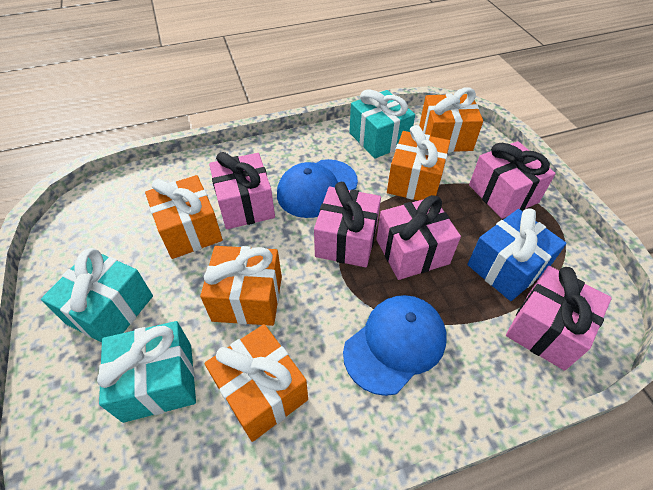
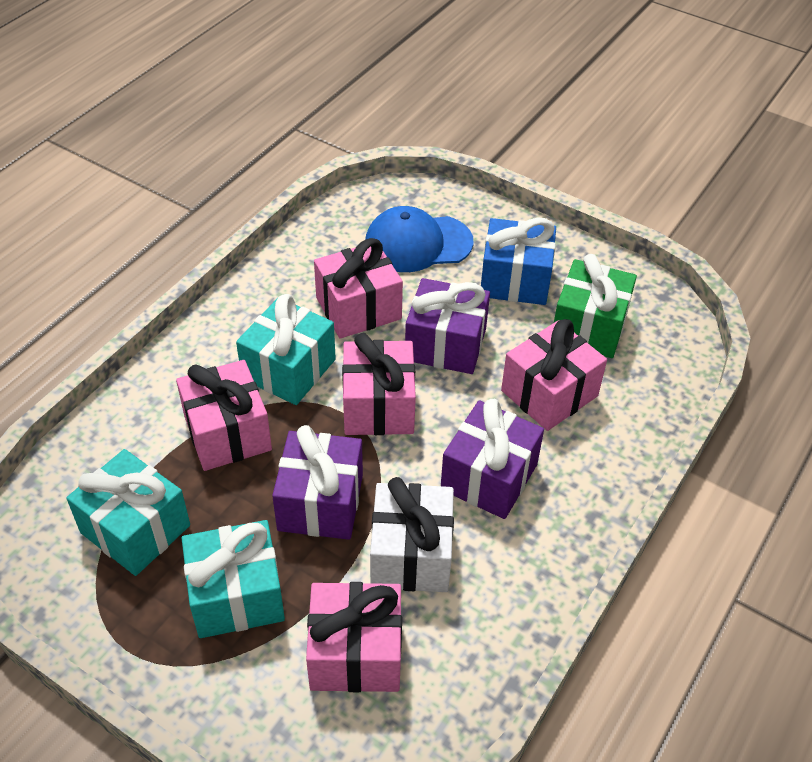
blue cap: 2 -> 1
green gift: 0 -> 1
orange gift: 5 -> 0
purple gift: 0 -> 3
white gift: 0 -> 1

